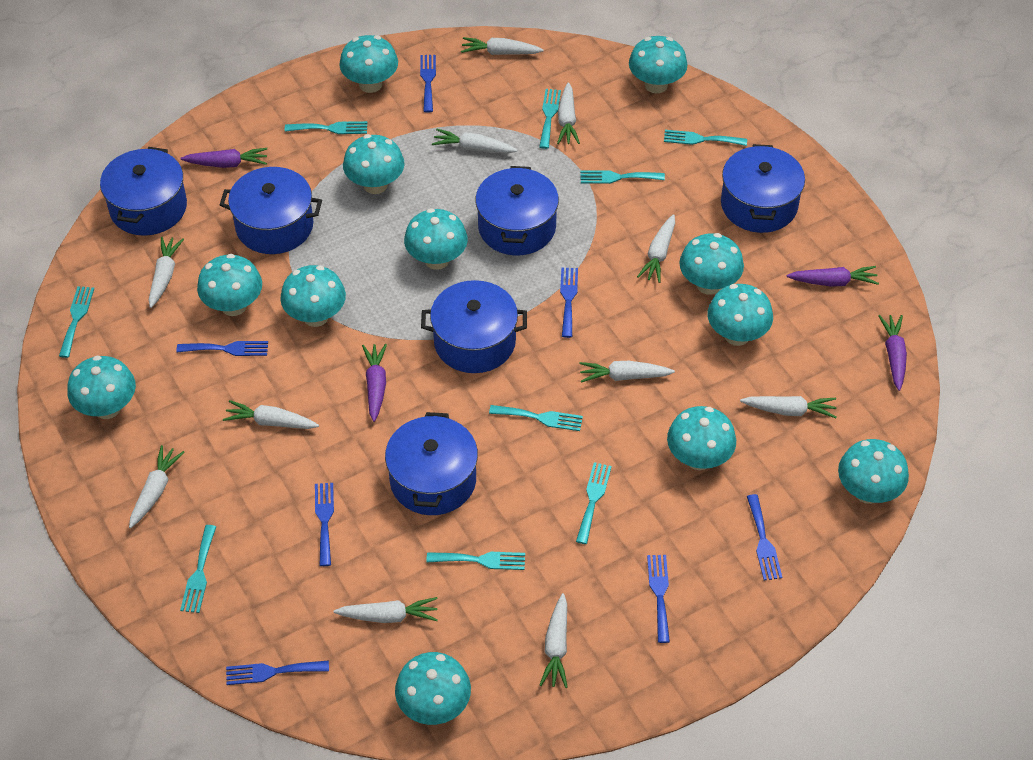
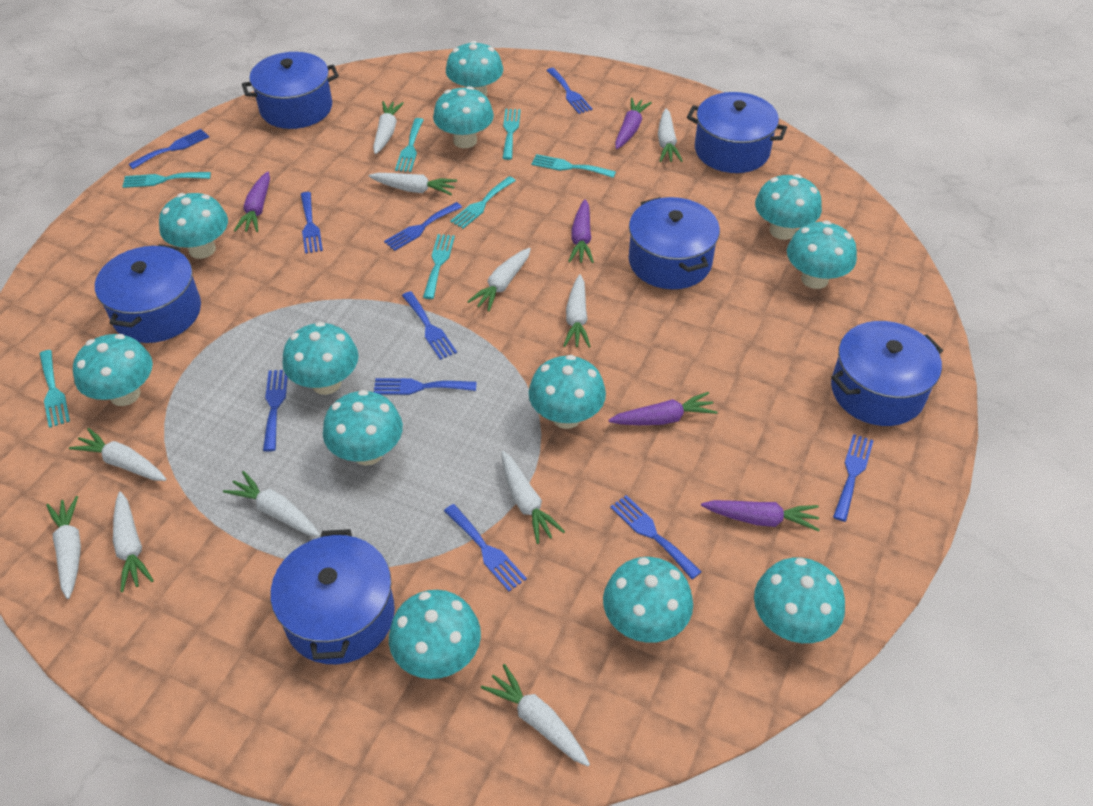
blue fork: 7 -> 10
purple carrot: 4 -> 5
turquoise fork: 9 -> 7

